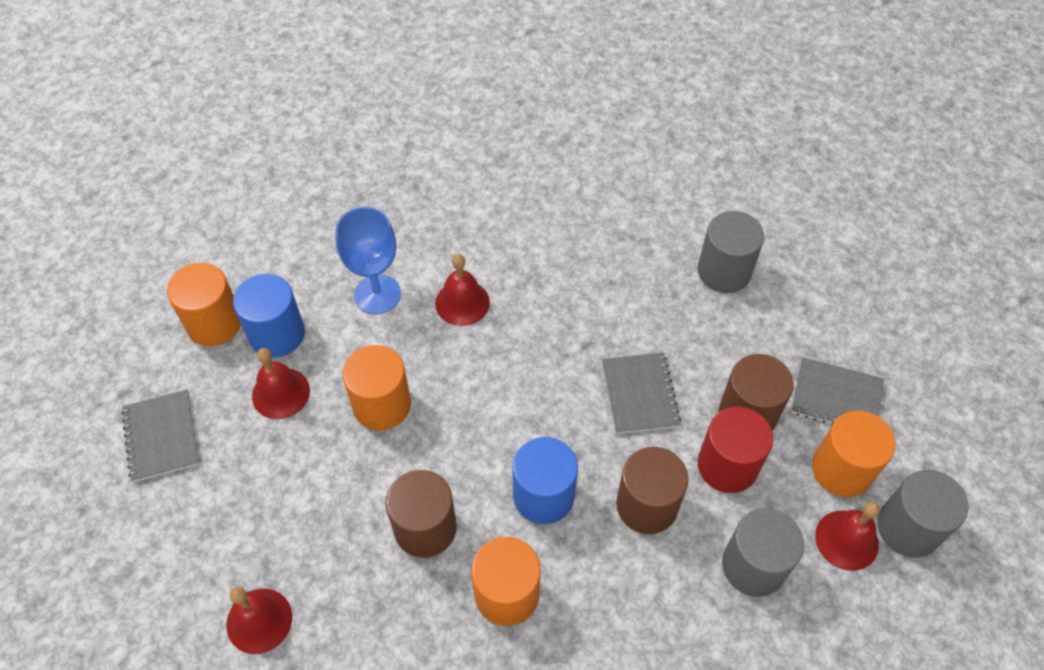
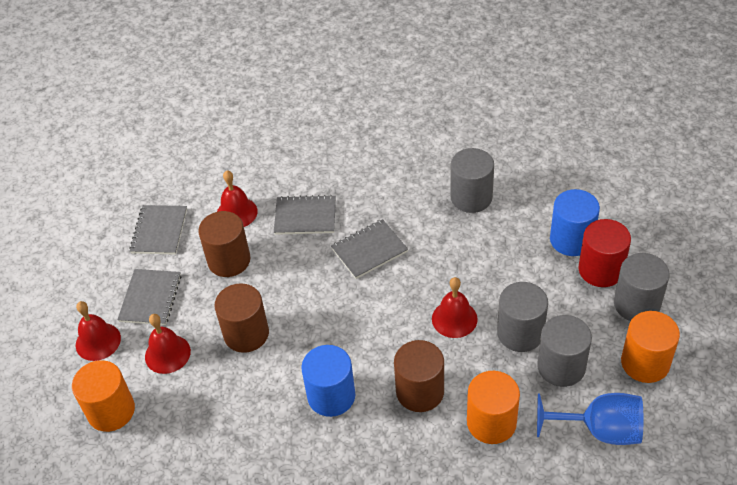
grey cylinder: 3 -> 4
grey notebook: 3 -> 4
orange cylinder: 4 -> 3

